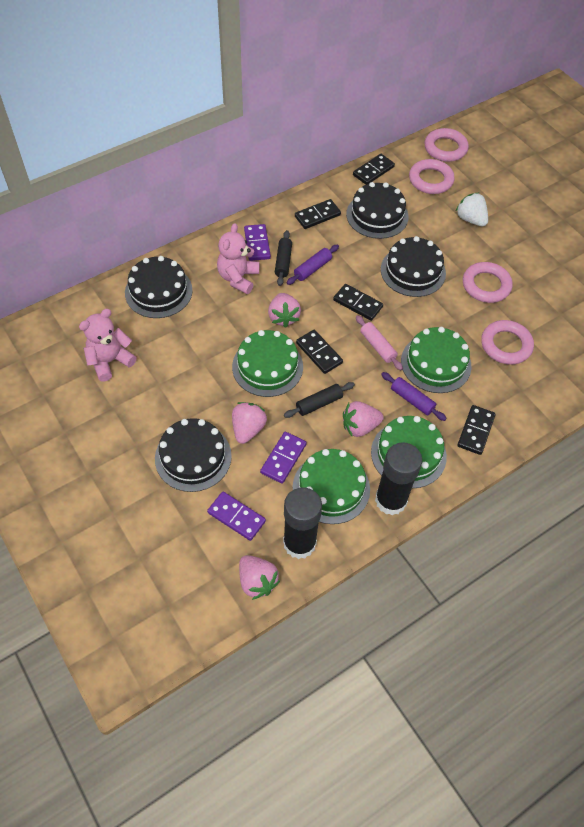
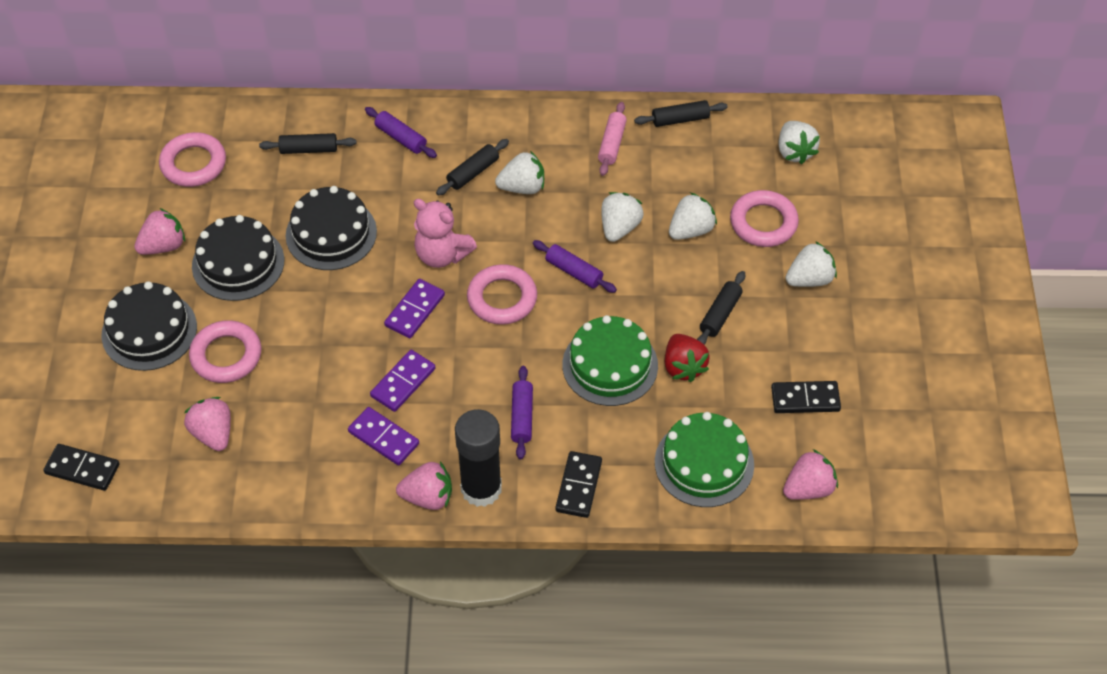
black cake: 4 -> 3
black domino: 5 -> 3
black glue stick: 2 -> 1
black rolling pin: 2 -> 4
green cake: 4 -> 2
pink teddy bear: 2 -> 1
purple rolling pin: 2 -> 3
red strawberry: 0 -> 1
white strawberry: 1 -> 5

